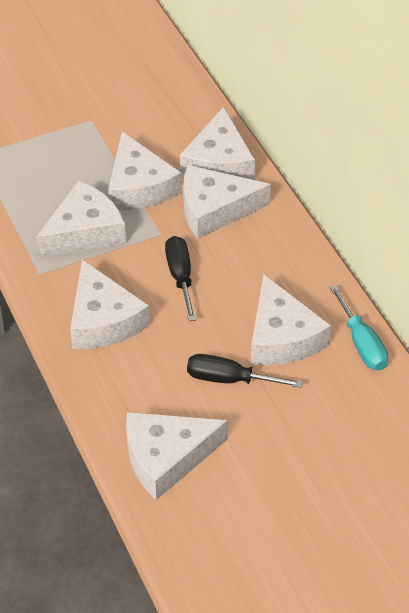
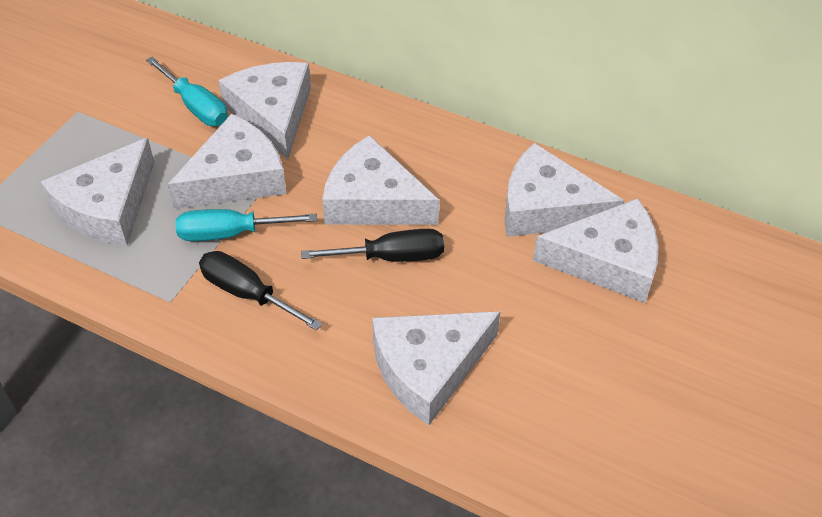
turquoise screwdriver: 1 -> 2

